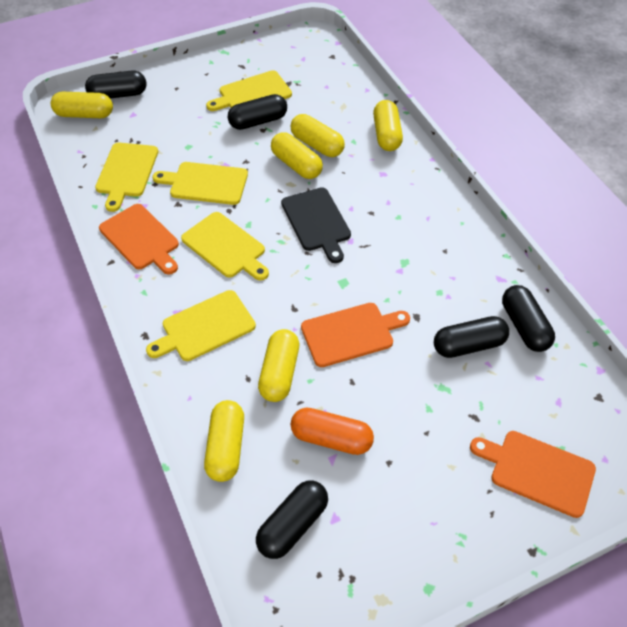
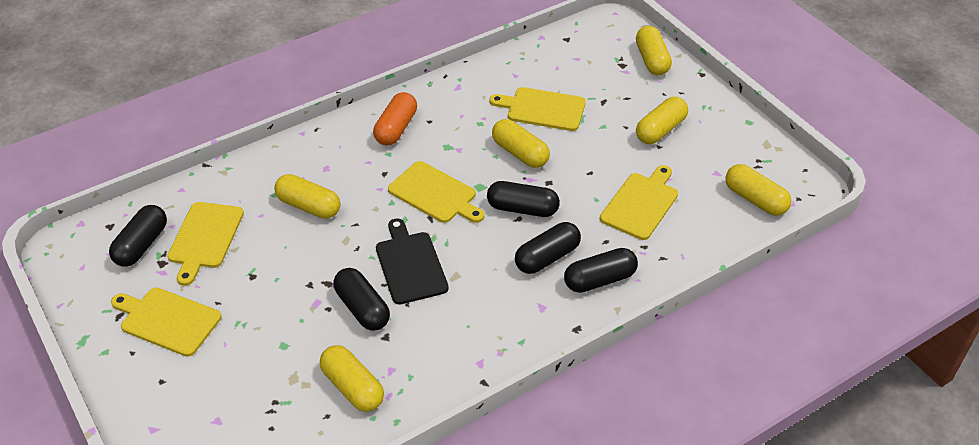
orange cutting board: 3 -> 0

